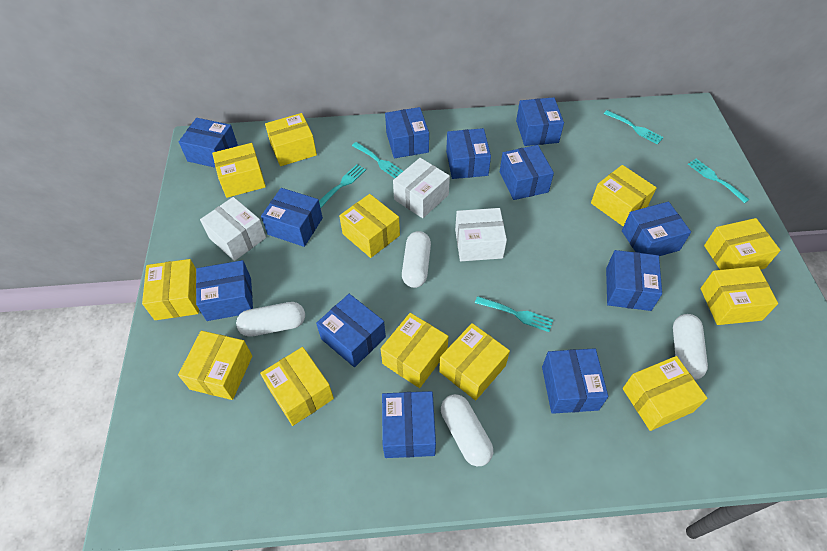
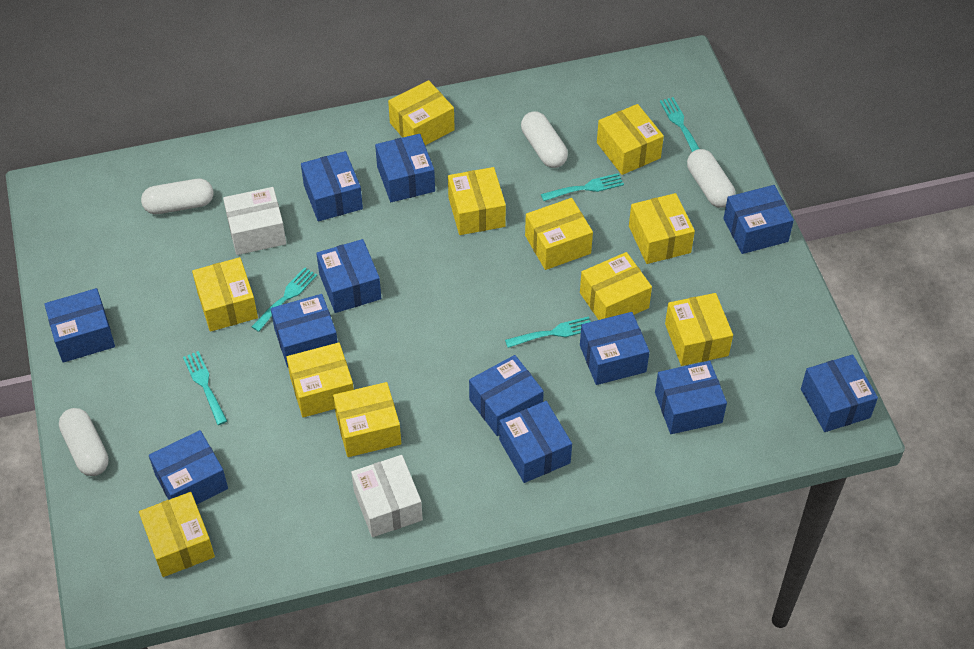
white box: 3 -> 2
yellow box: 12 -> 11

